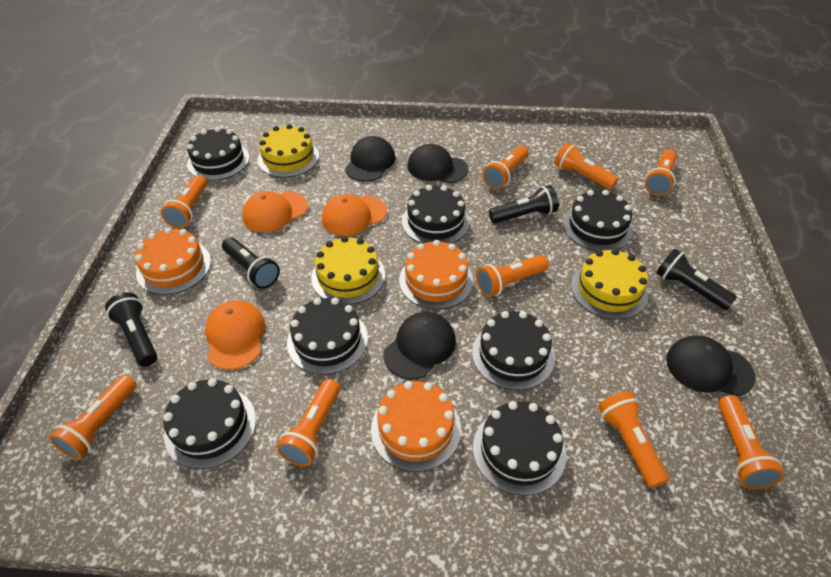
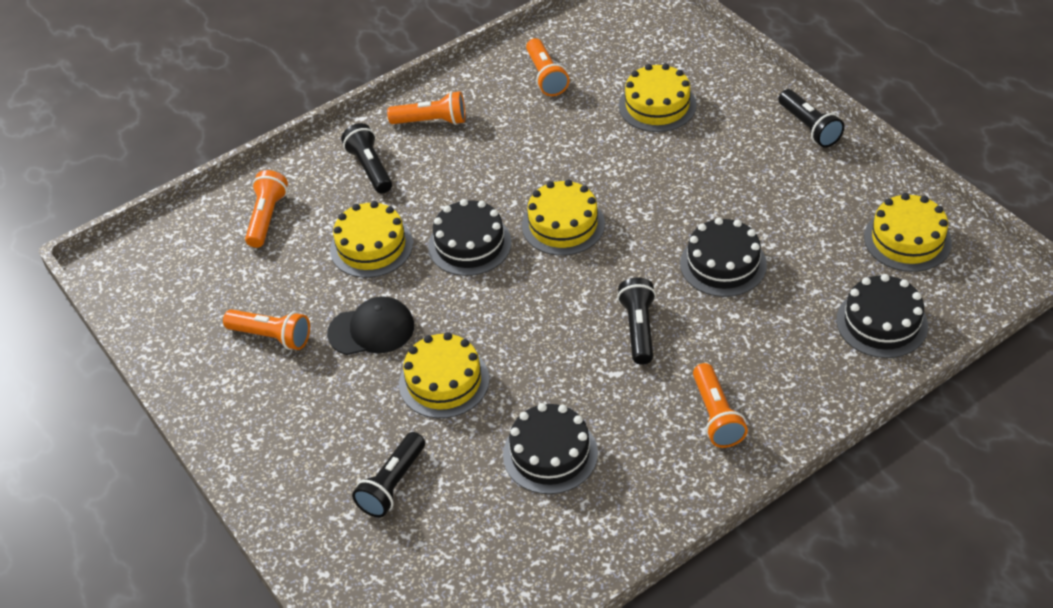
black cake: 7 -> 4
black cap: 4 -> 1
orange cake: 3 -> 0
orange cap: 3 -> 0
orange flashlight: 9 -> 5
yellow cake: 3 -> 5

